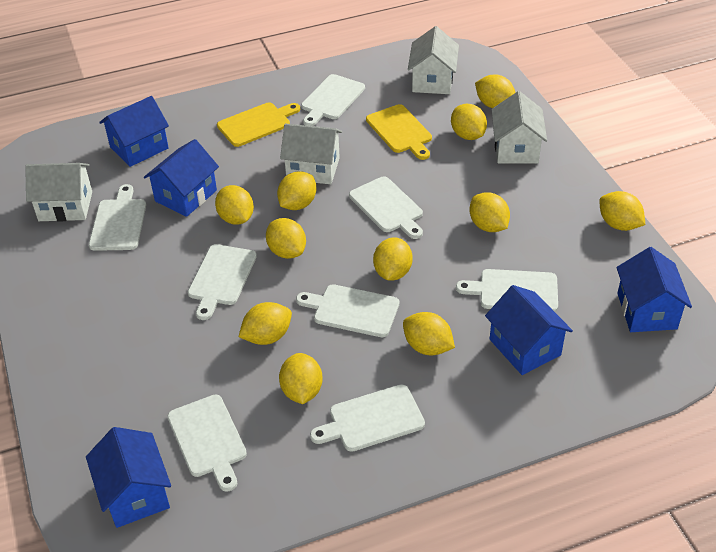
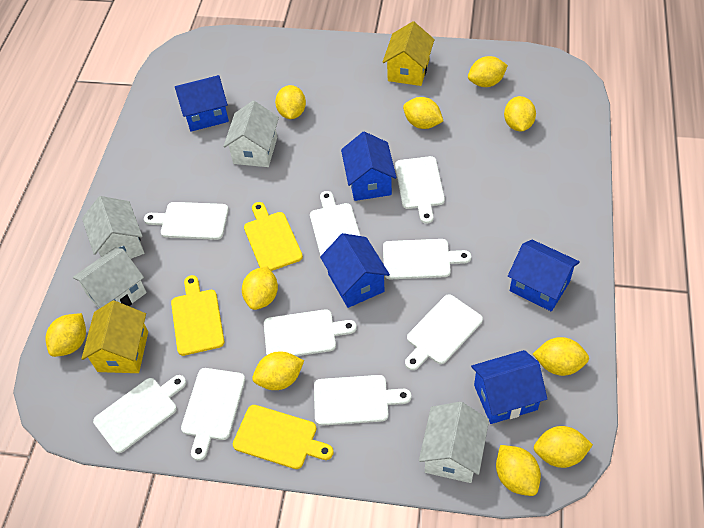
white cutting board: 8 -> 9
yellow cutting board: 2 -> 3
yellow house: 0 -> 2
yellow lemon: 11 -> 10

